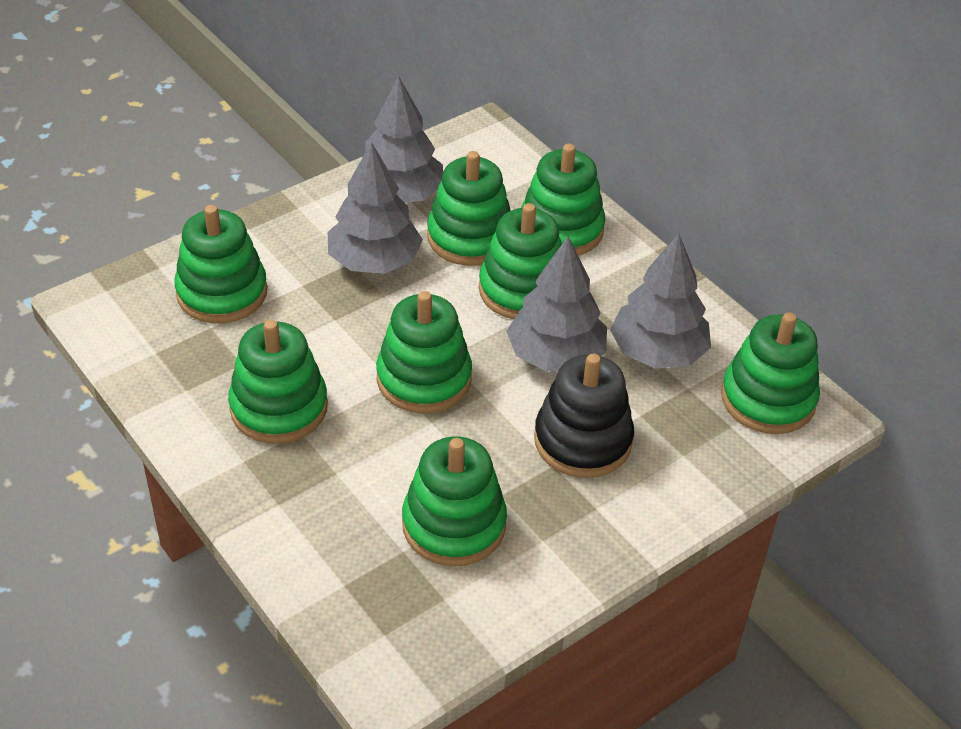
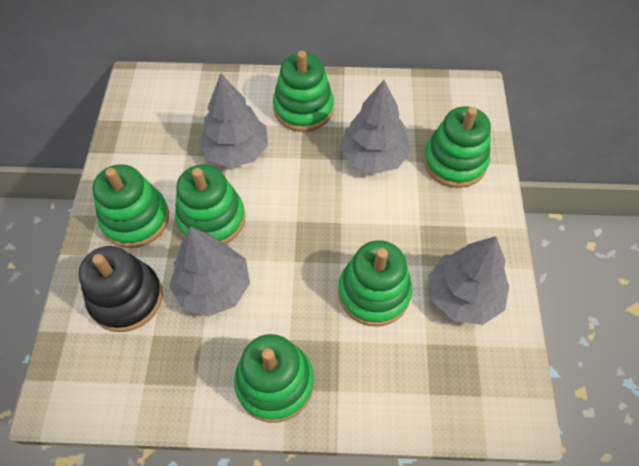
green stacking toy: 8 -> 6

